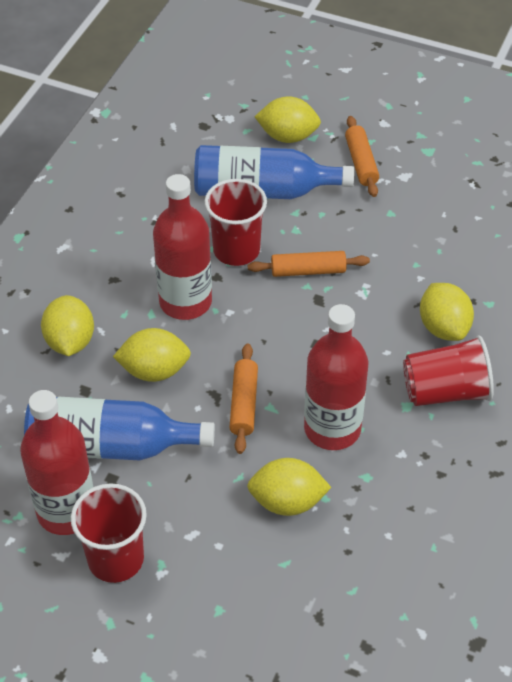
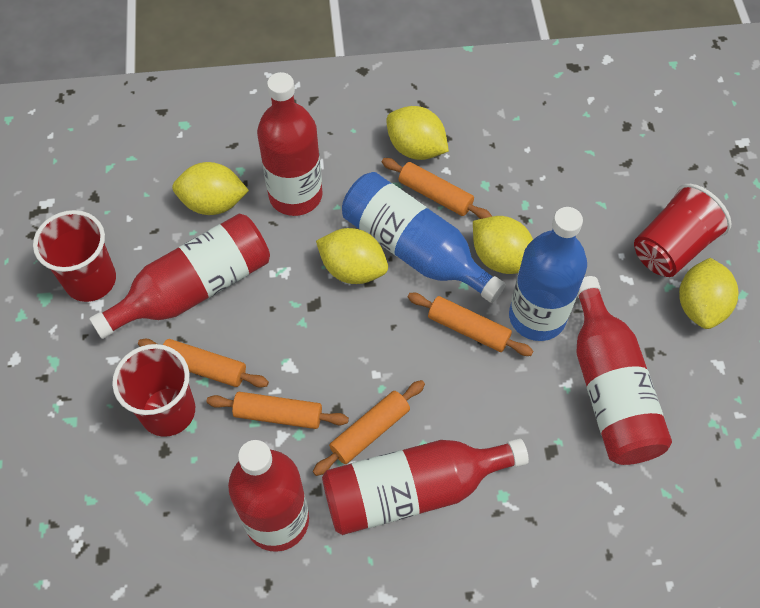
orange rolling pin: 3 -> 5
red bottle: 3 -> 5

